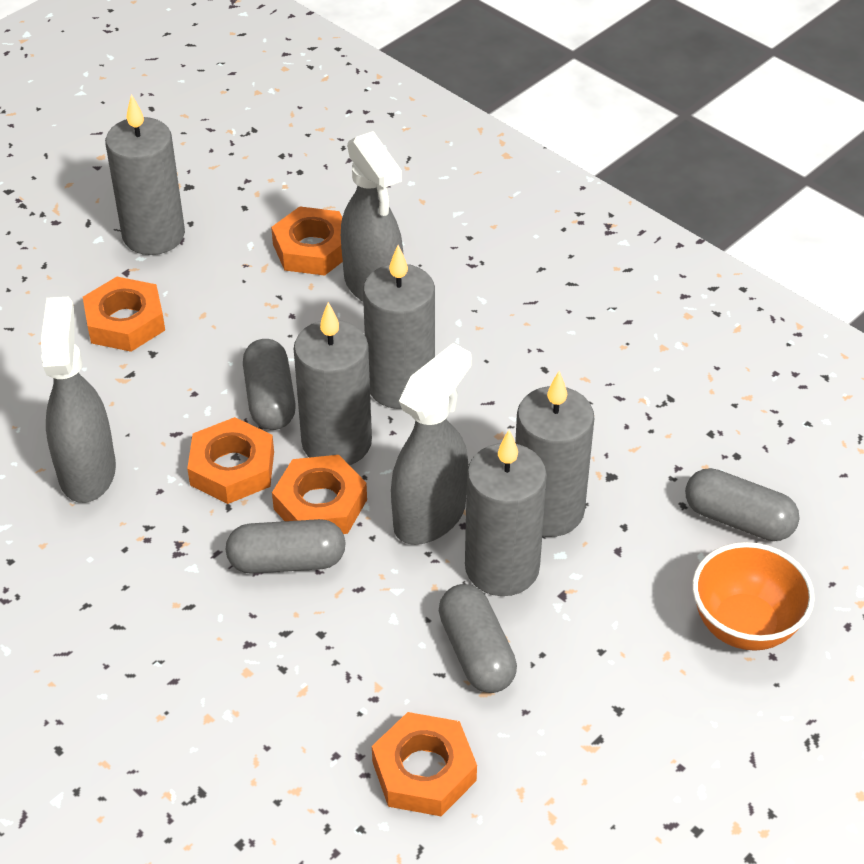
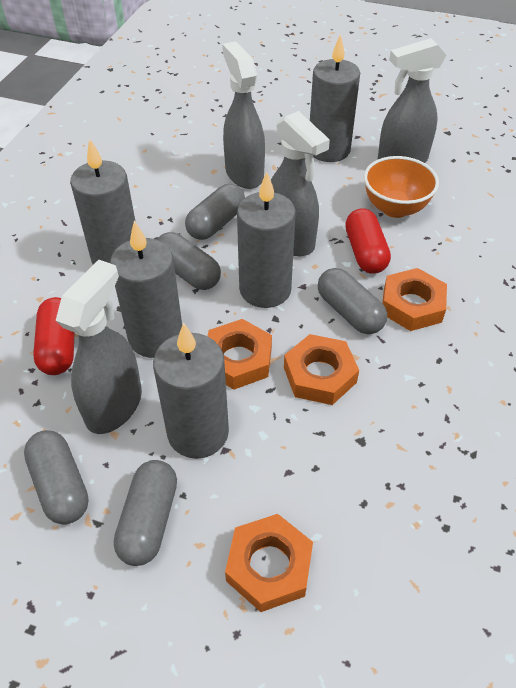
grey capsule: 4 -> 5
grey spray bottle: 3 -> 4
orange nut: 5 -> 4
red capsule: 0 -> 2

